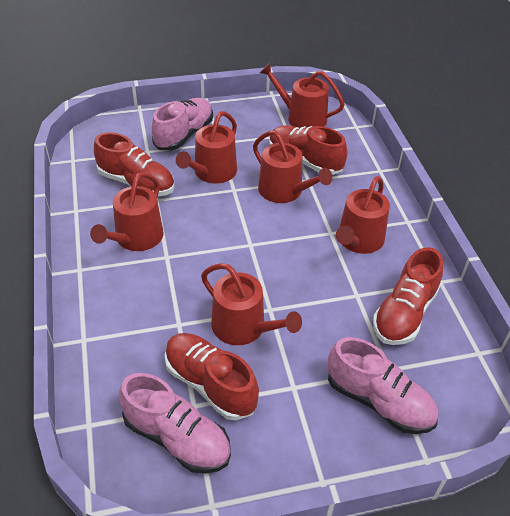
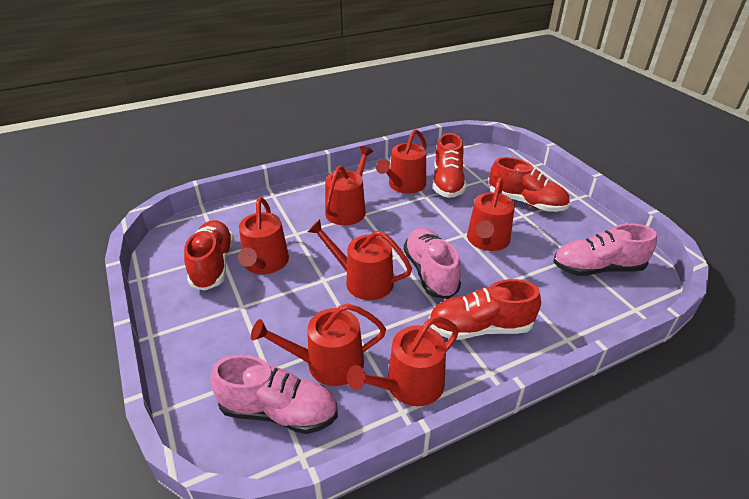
red watering can: 6 -> 7

